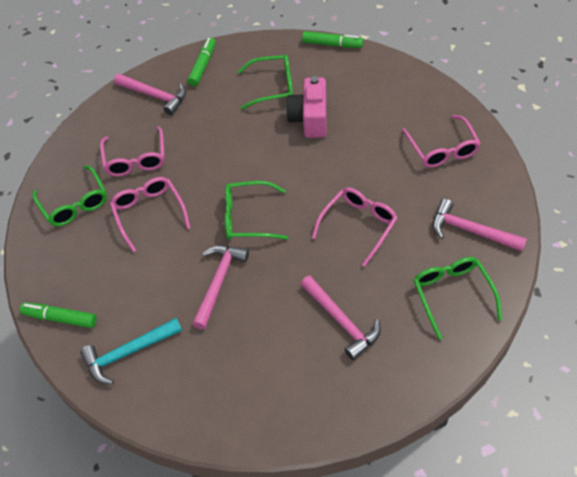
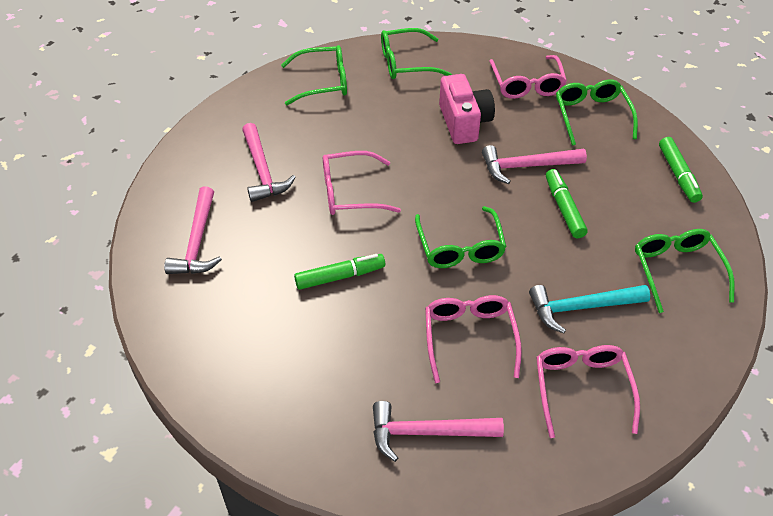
green glasses: 4 -> 5

